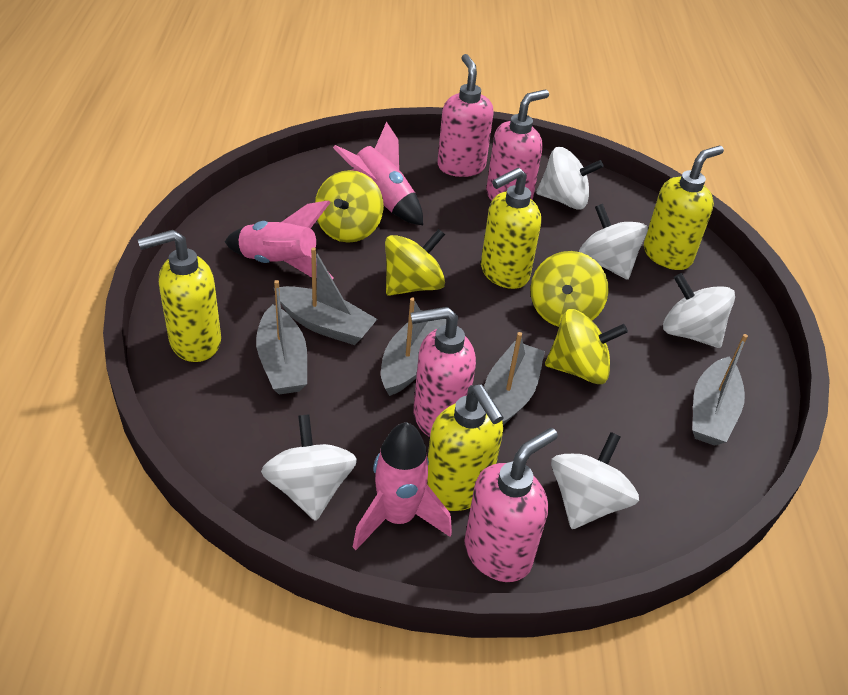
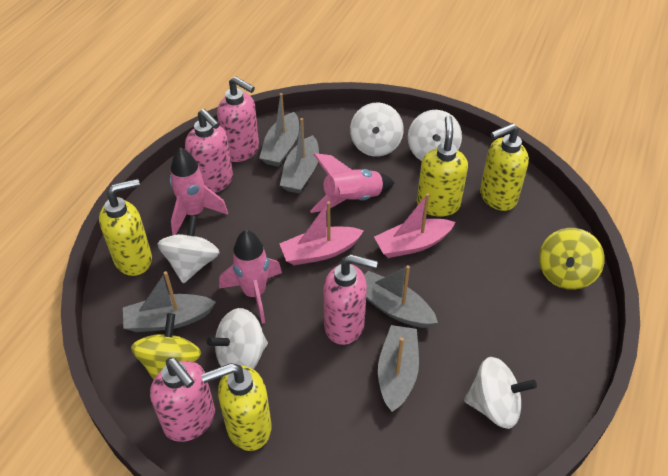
pink boat: 0 -> 2
yellow spinning top: 4 -> 2

